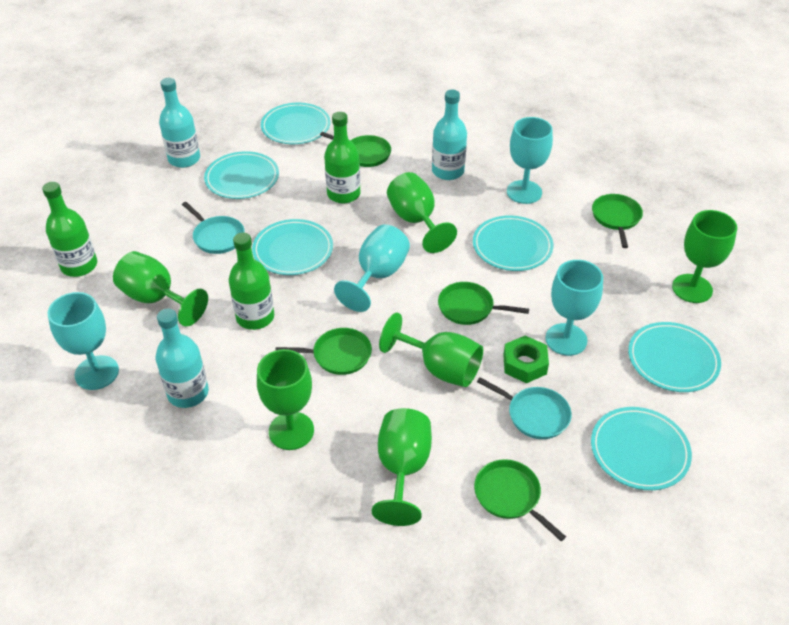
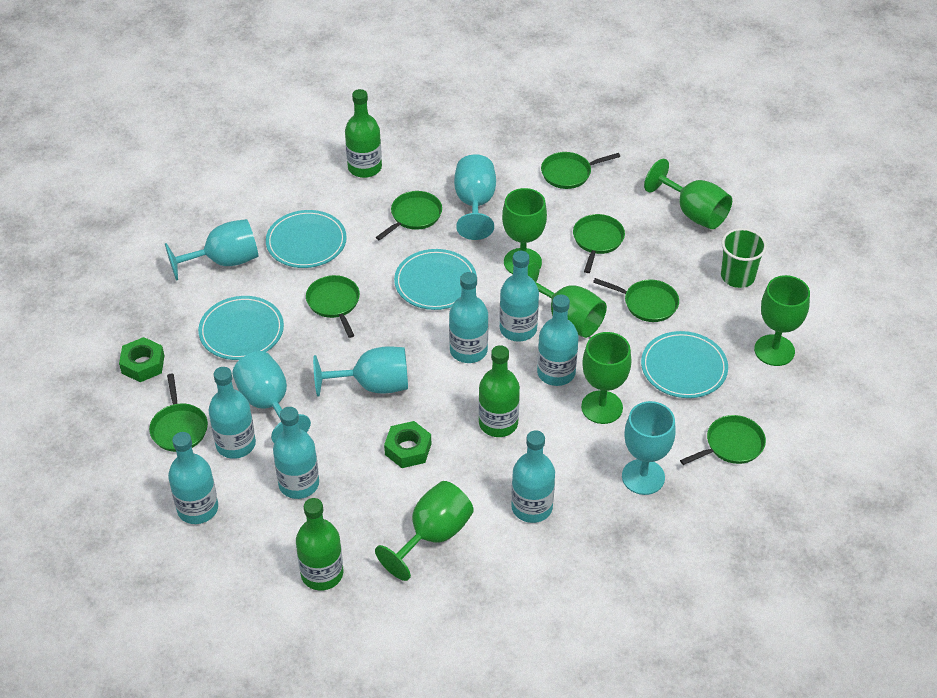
green cup: 0 -> 1
green nut: 1 -> 2
green pan: 5 -> 7
turquoise bottle: 3 -> 7
turquoise goblet: 4 -> 5
turquoise pan: 2 -> 0
turquoise plate: 6 -> 4

